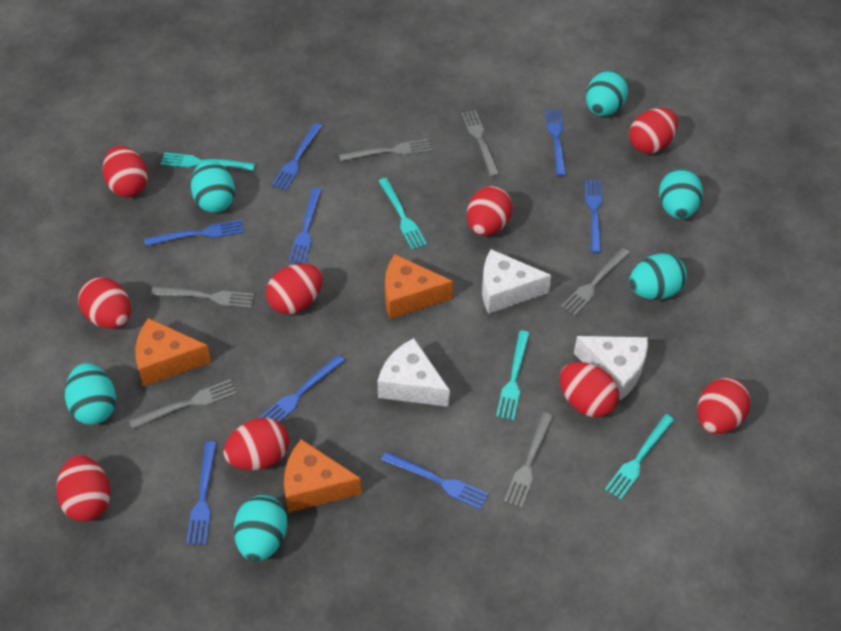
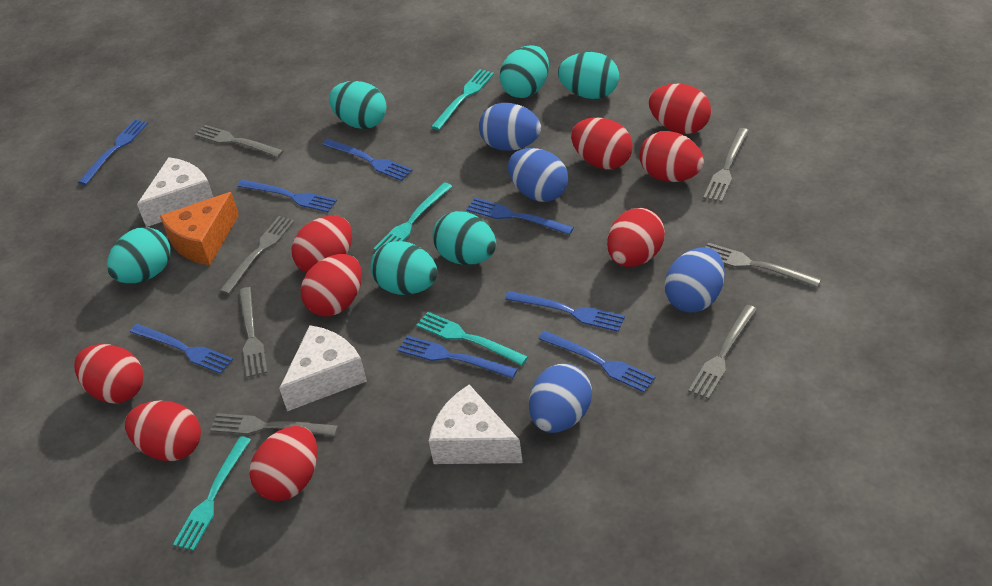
blue egg: 0 -> 4
grey fork: 6 -> 7
orange cheese: 3 -> 1

